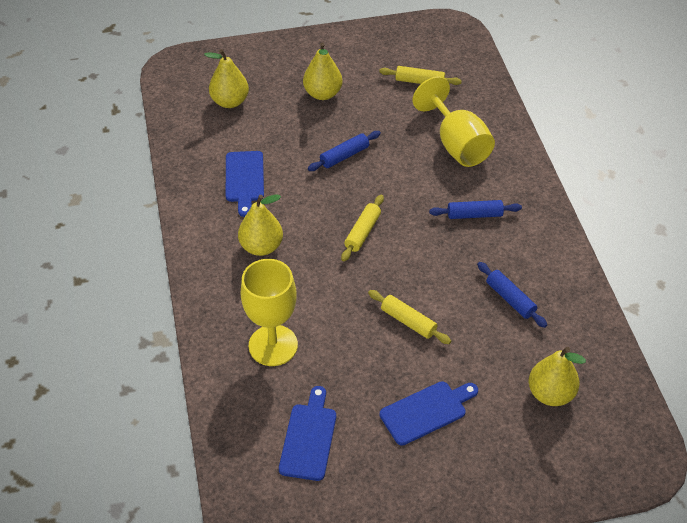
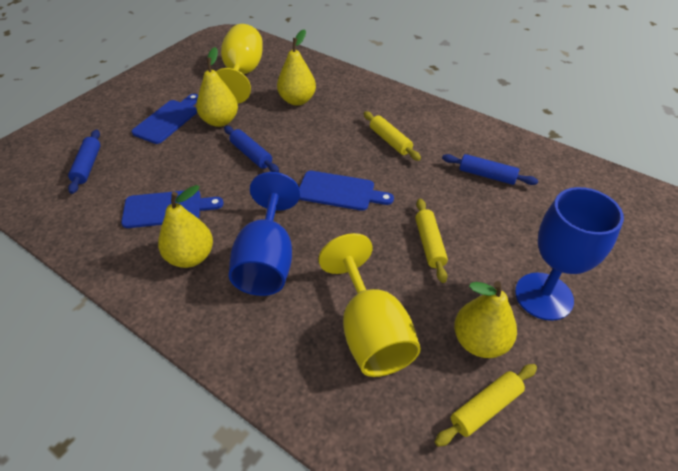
blue goblet: 0 -> 2

